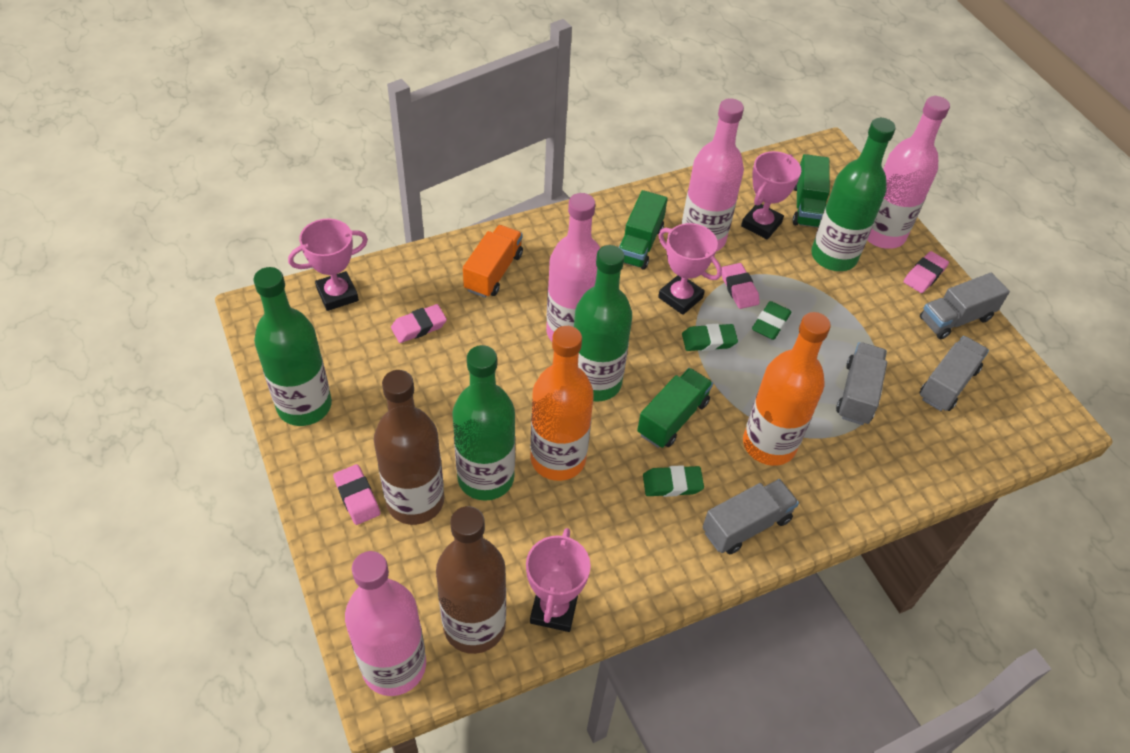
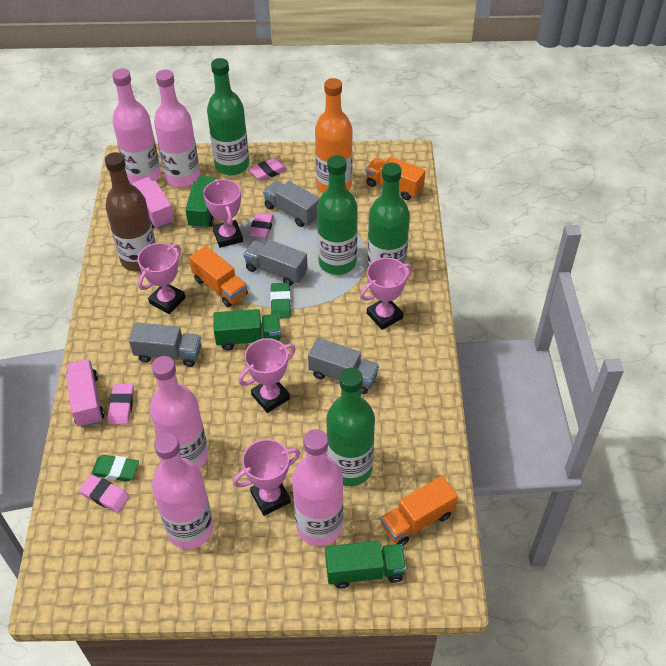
brown bottle: 2 -> 1
green eraser: 3 -> 2
orange bottle: 2 -> 1
orange truck: 1 -> 3
pink bottle: 4 -> 5
pink trophy: 4 -> 5
pink truck: 0 -> 2

